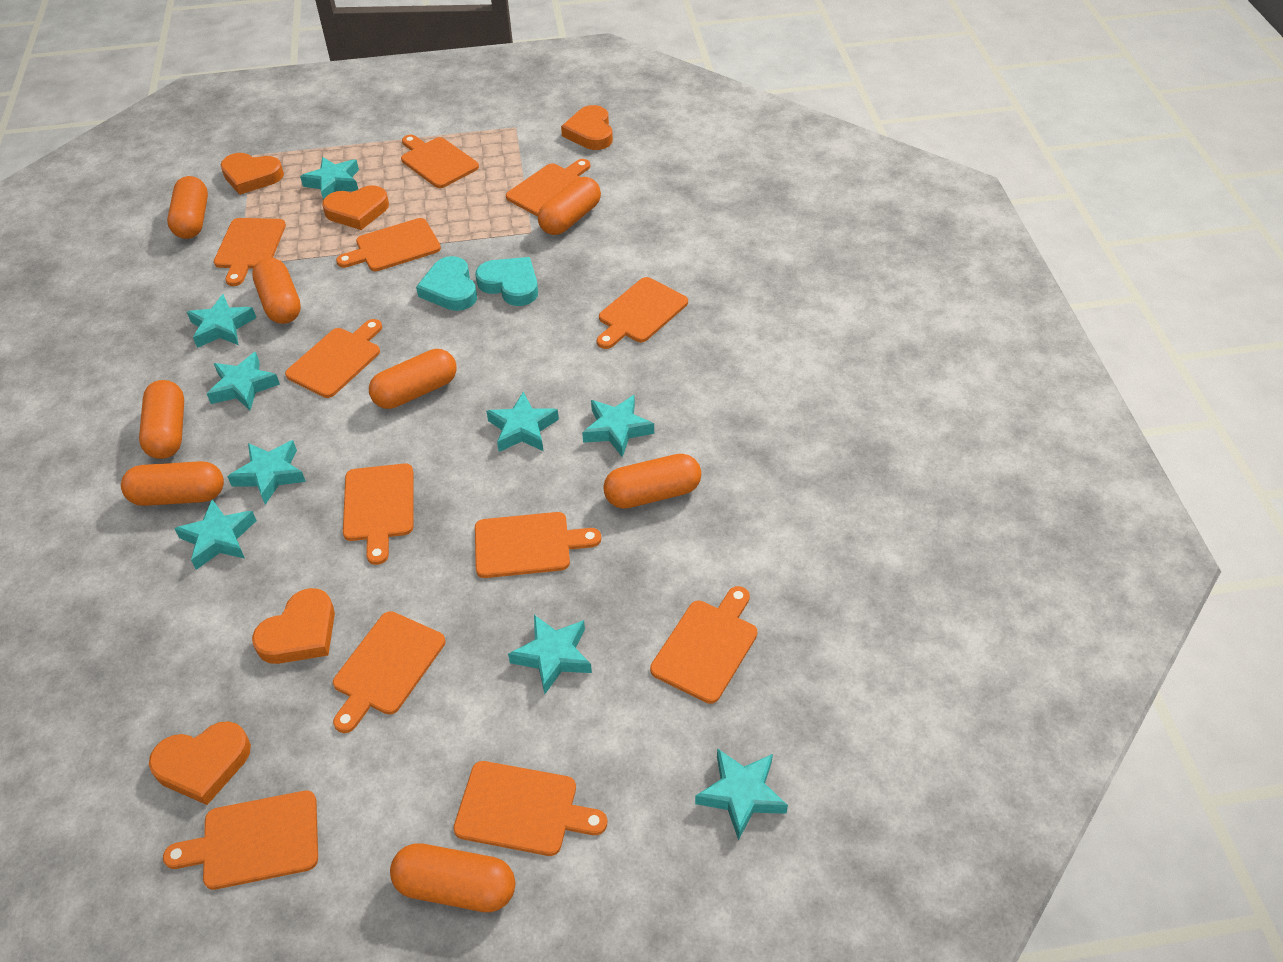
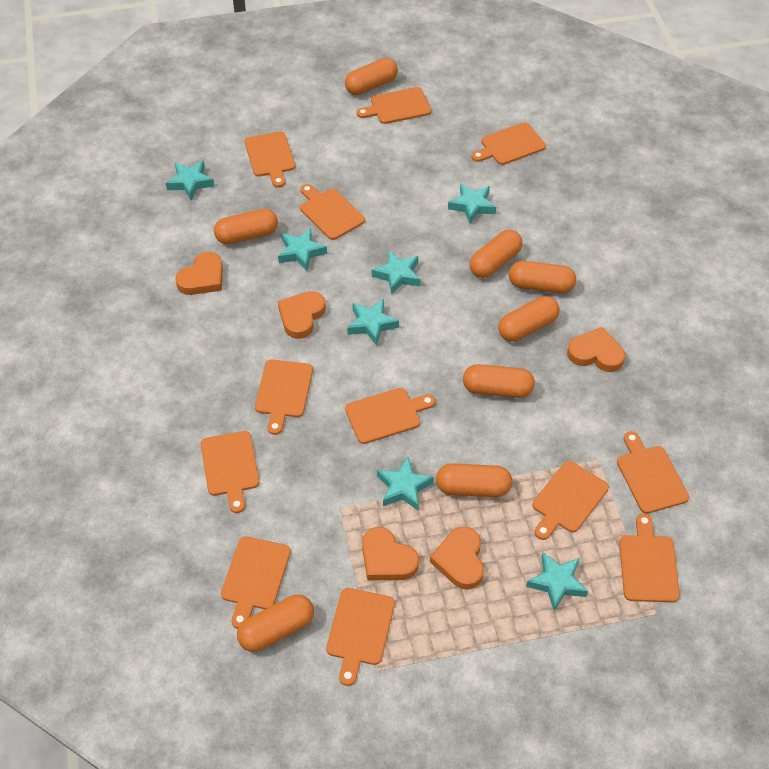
turquoise heart: 2 -> 0
turquoise star: 9 -> 7

